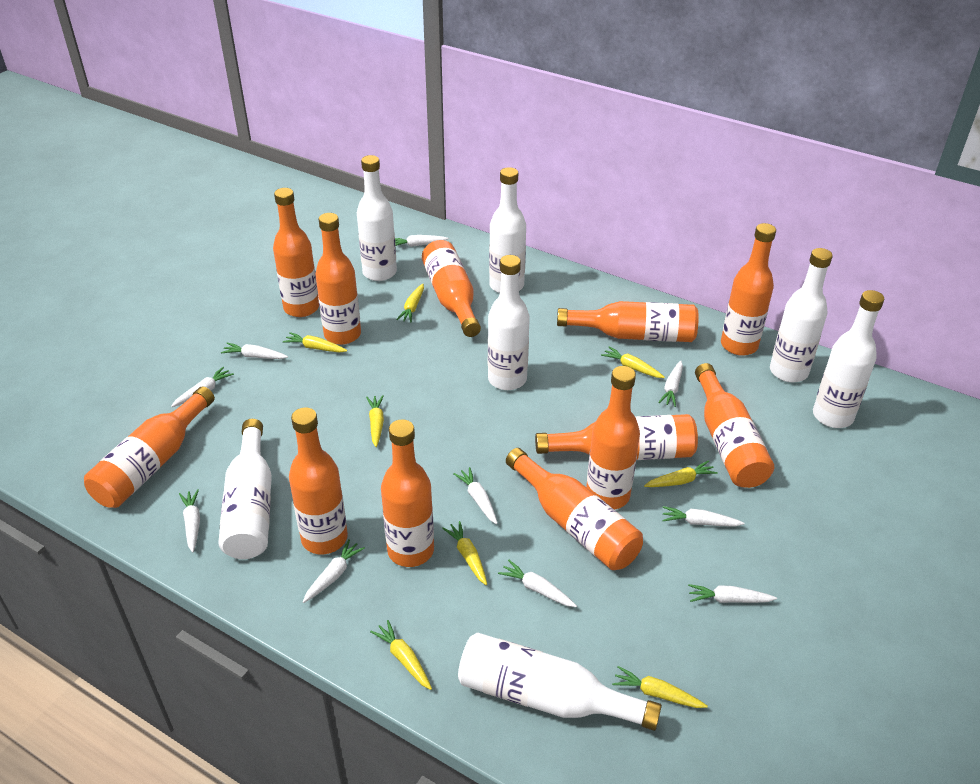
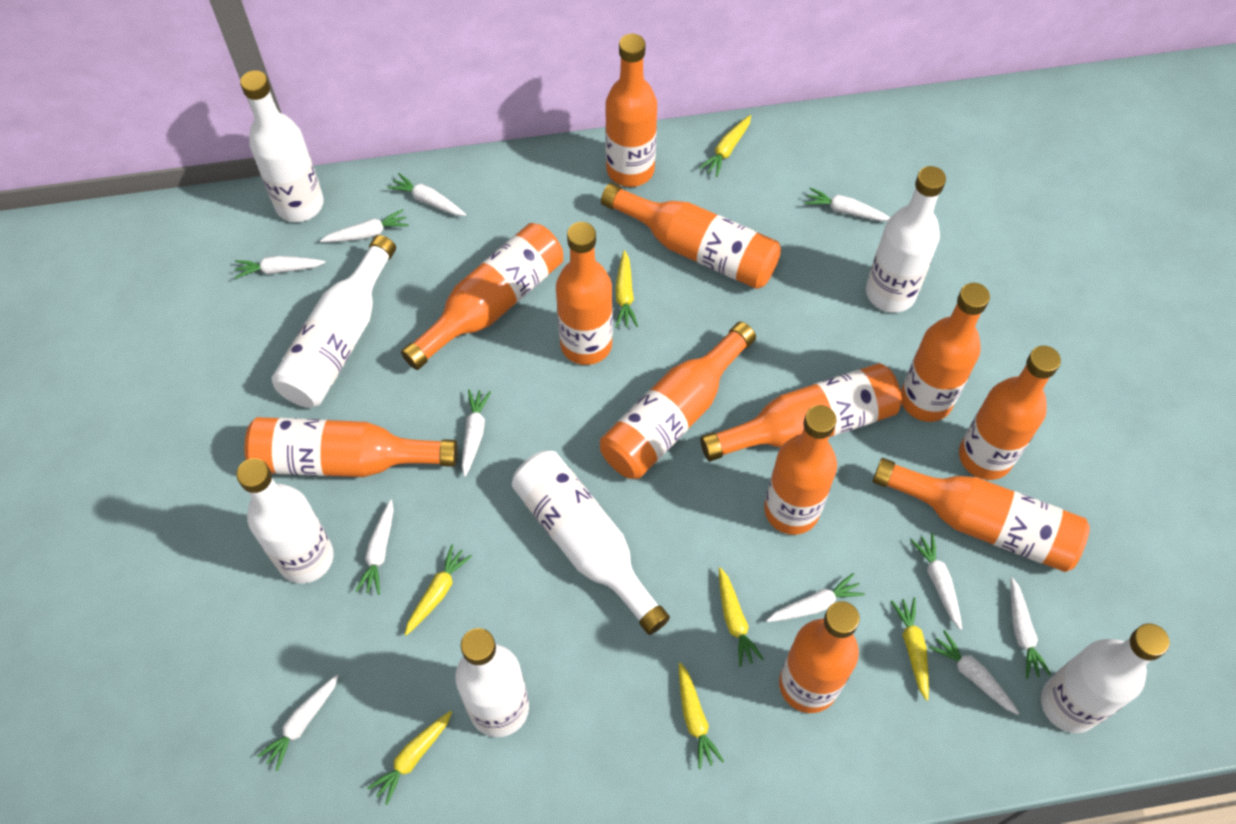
white carrot: 10 -> 11
yellow carrot: 8 -> 7

